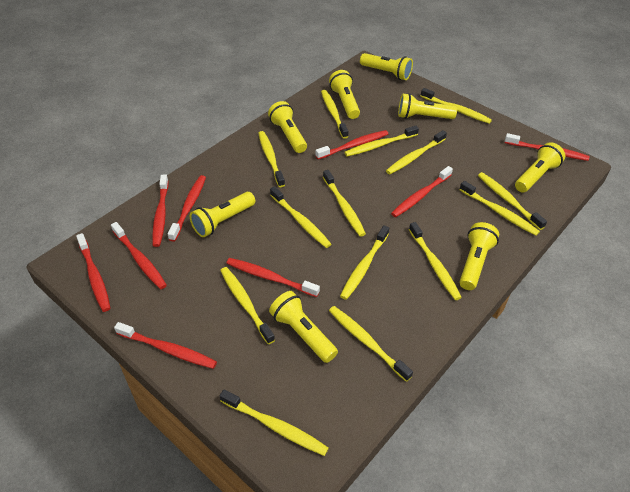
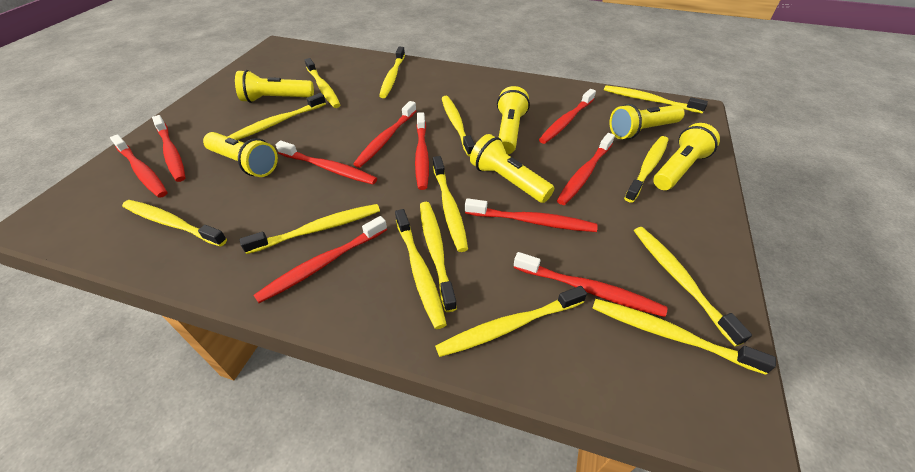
red toothbrush: 9 -> 10
yellow flashlight: 8 -> 6

